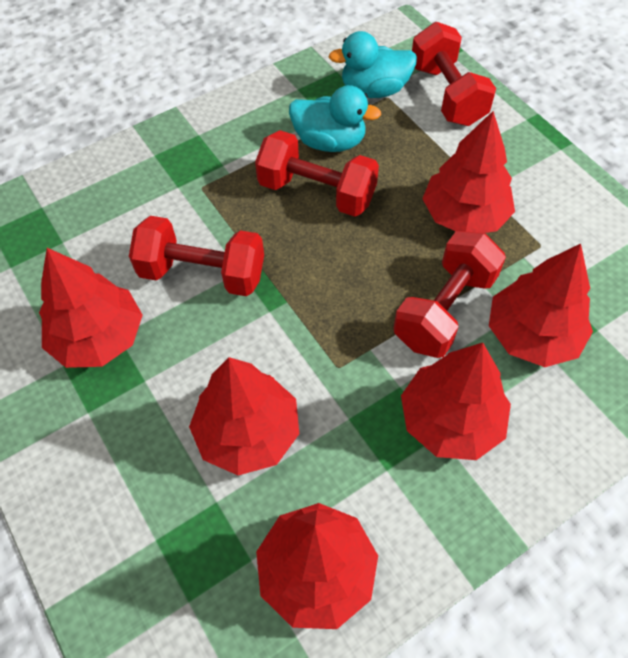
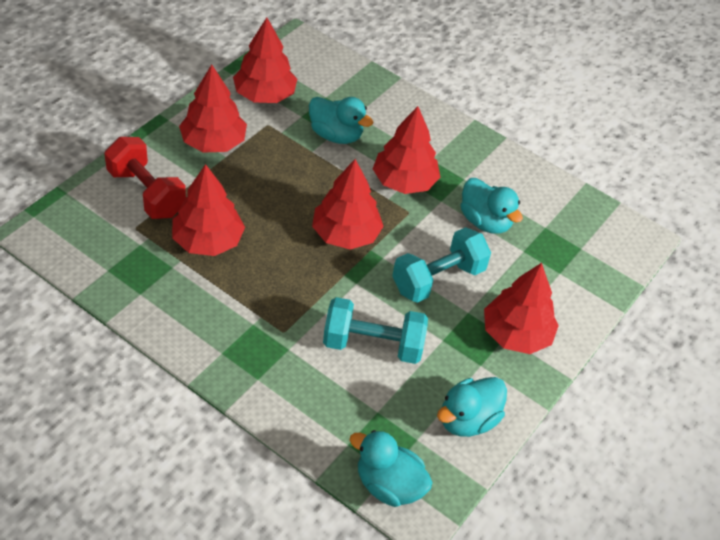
red dumbbell: 4 -> 1
turquoise duck: 2 -> 4
turquoise dumbbell: 0 -> 2

